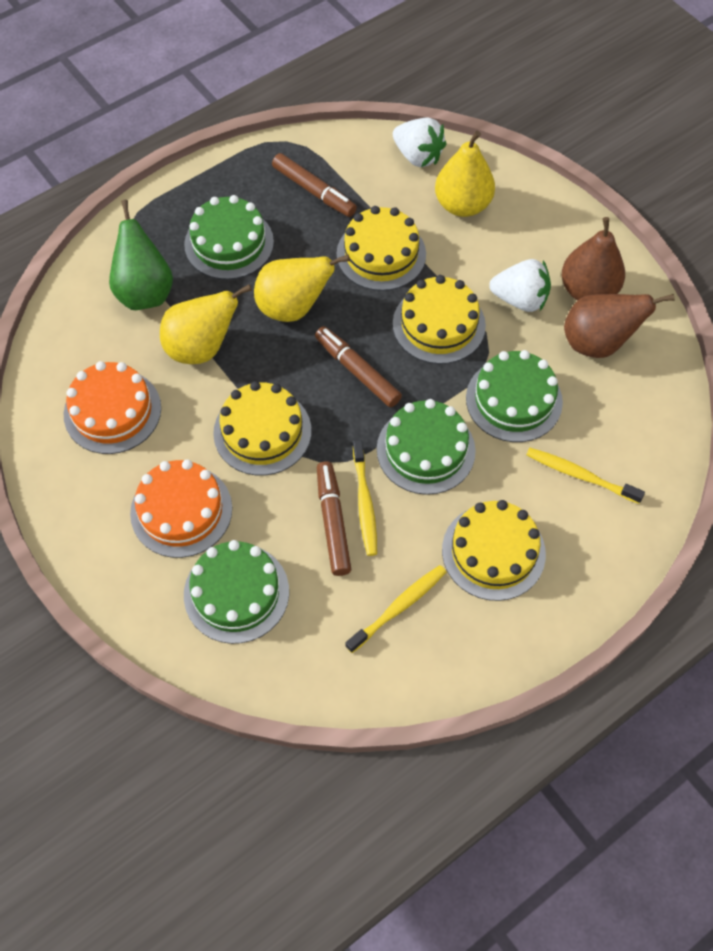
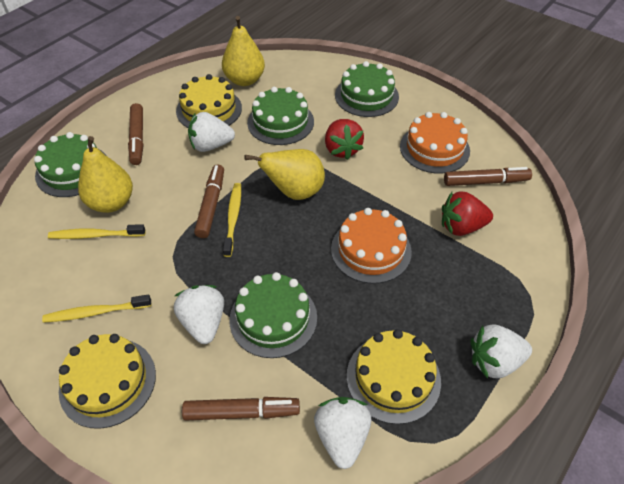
brown marker: 3 -> 4
brown pear: 2 -> 0
green pear: 1 -> 0
red strawberry: 0 -> 2
white strawberry: 2 -> 4
yellow cake: 4 -> 3

